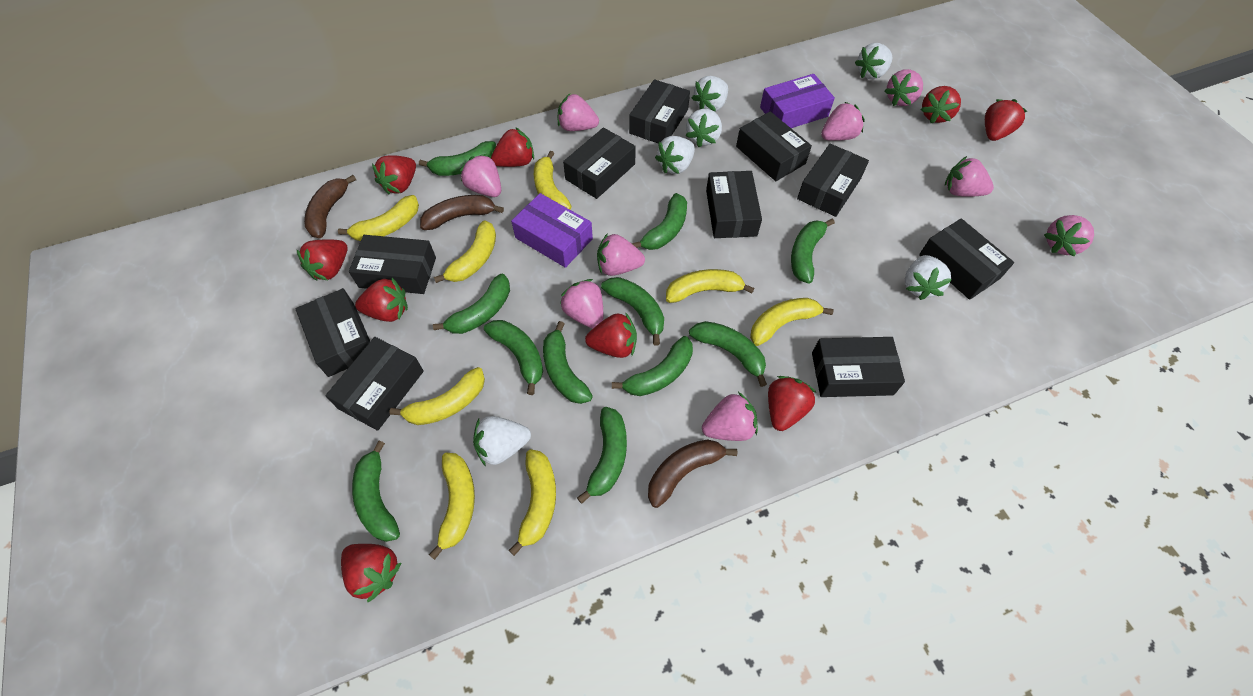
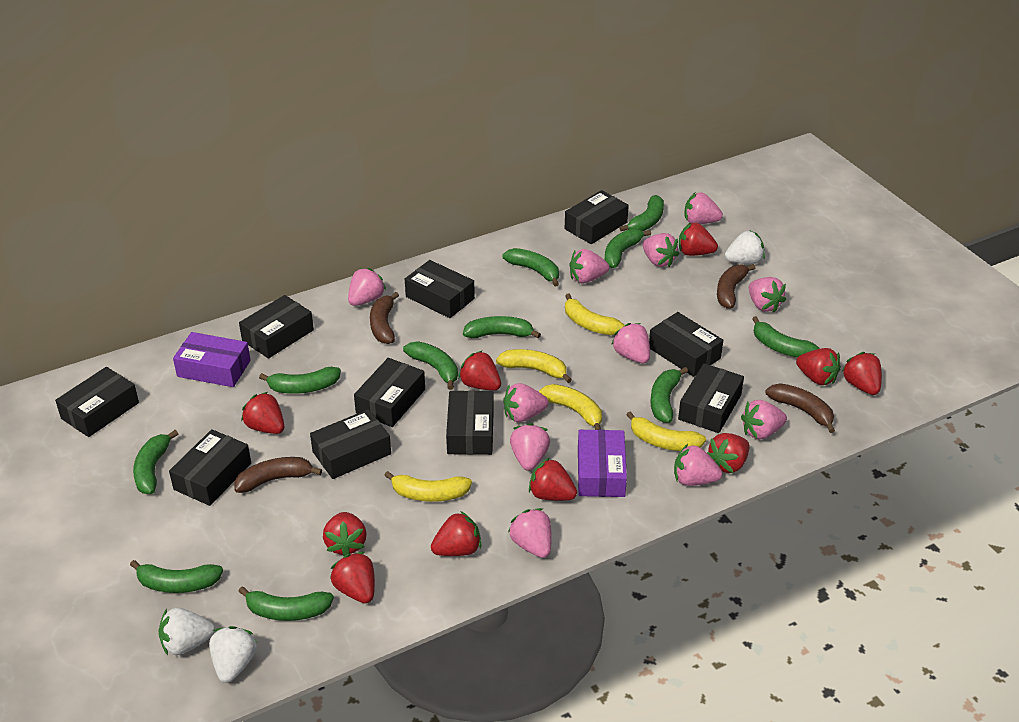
brown banana: 3 -> 4
pink strawberry: 9 -> 11
red strawberry: 9 -> 10
white strawberry: 6 -> 3
yellow banana: 8 -> 5

